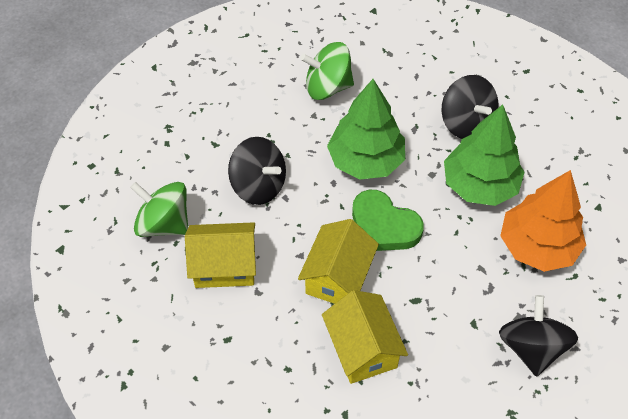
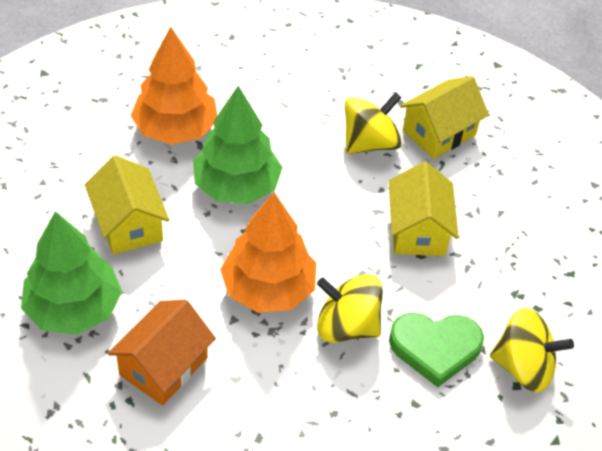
black spinning top: 3 -> 0
green spinning top: 2 -> 0
orange house: 0 -> 1
orange tree: 1 -> 2
yellow spinning top: 0 -> 3

